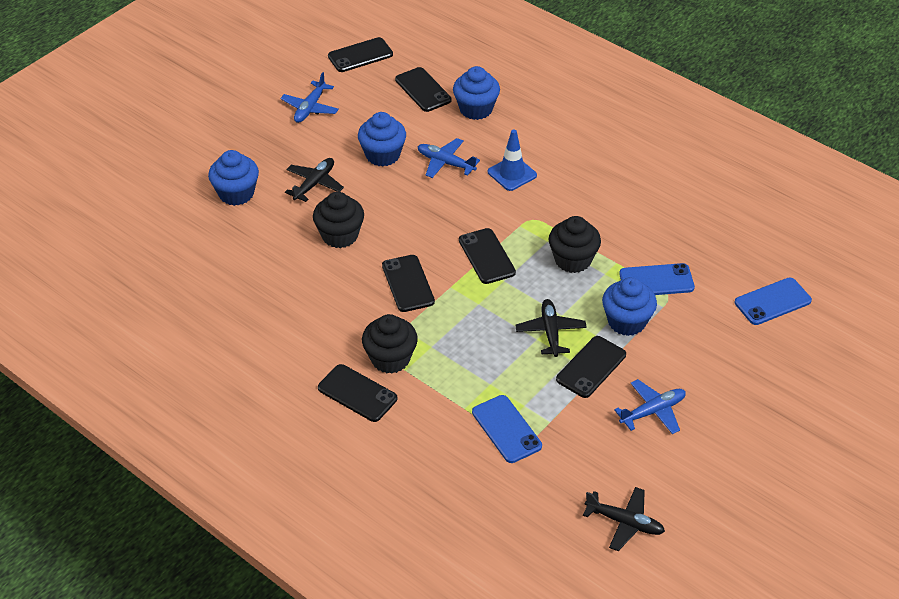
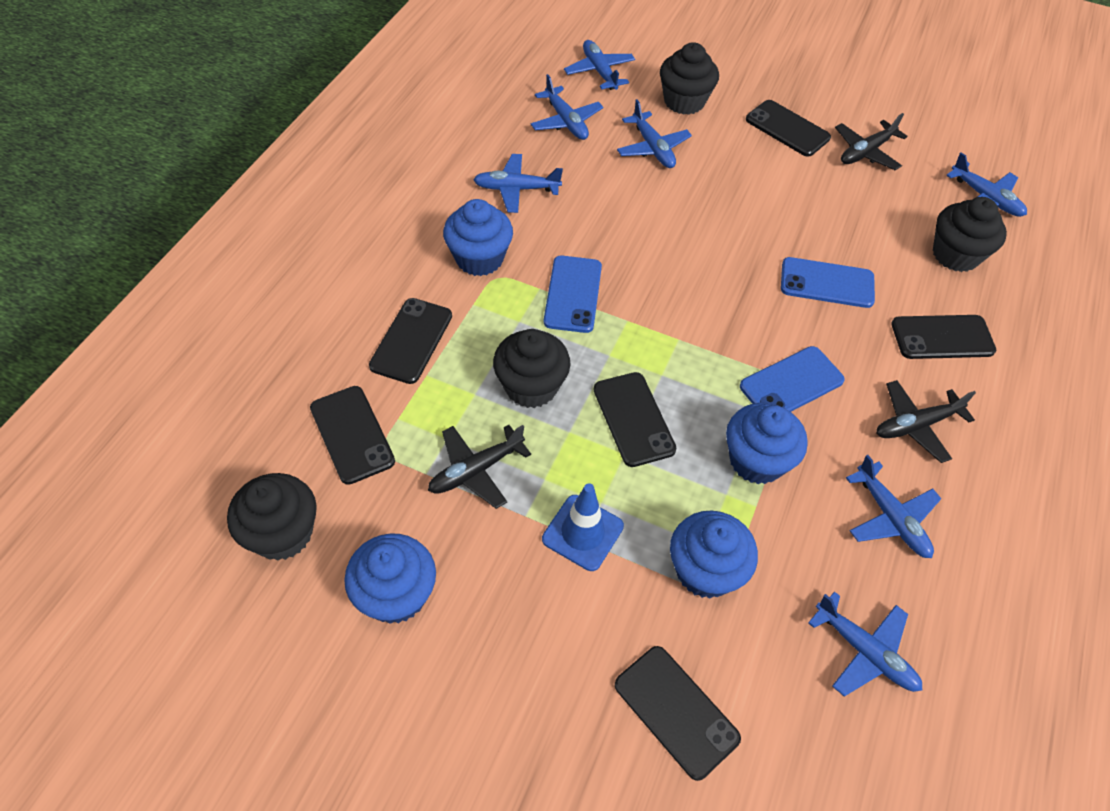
black cupcake: 3 -> 4
blue plane: 3 -> 7

